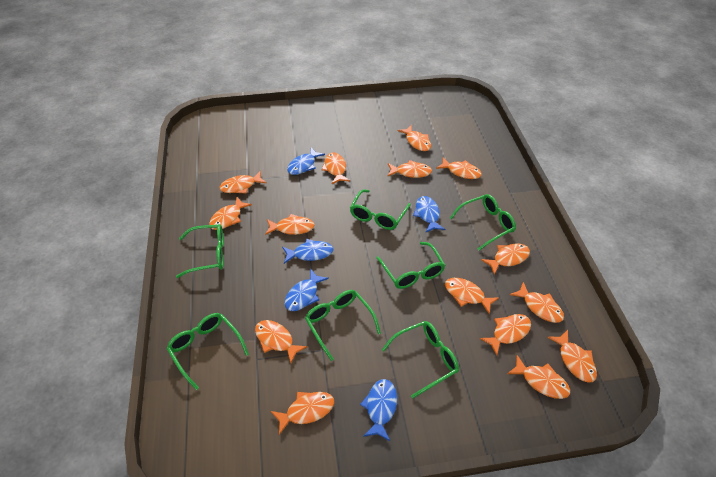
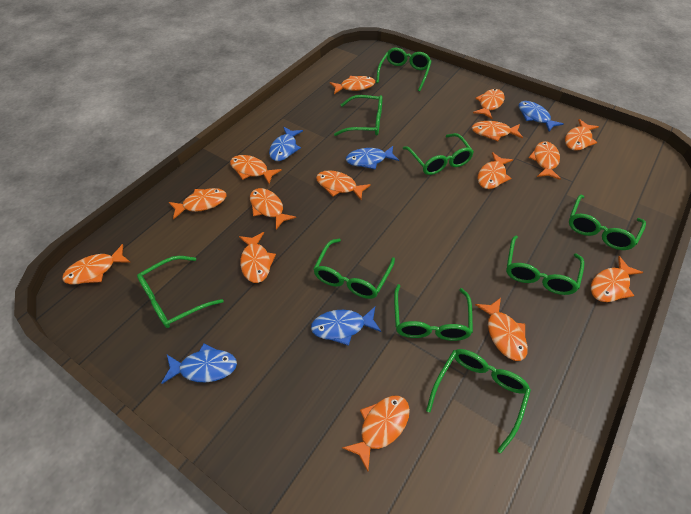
green glasses: 7 -> 9

